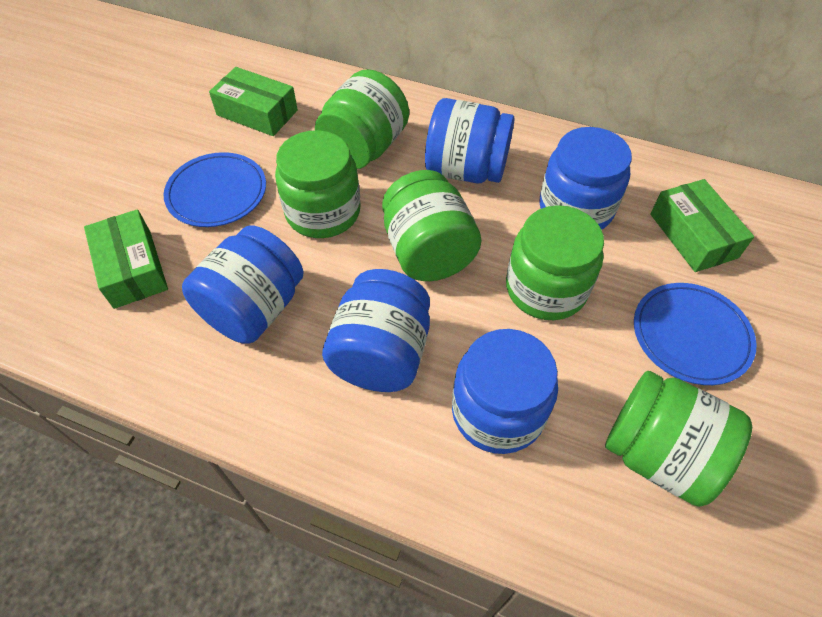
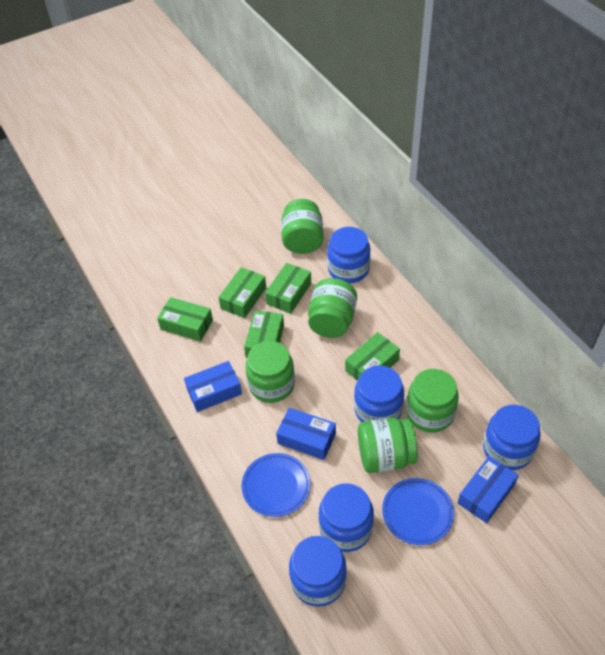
blue box: 0 -> 3
green box: 3 -> 5

